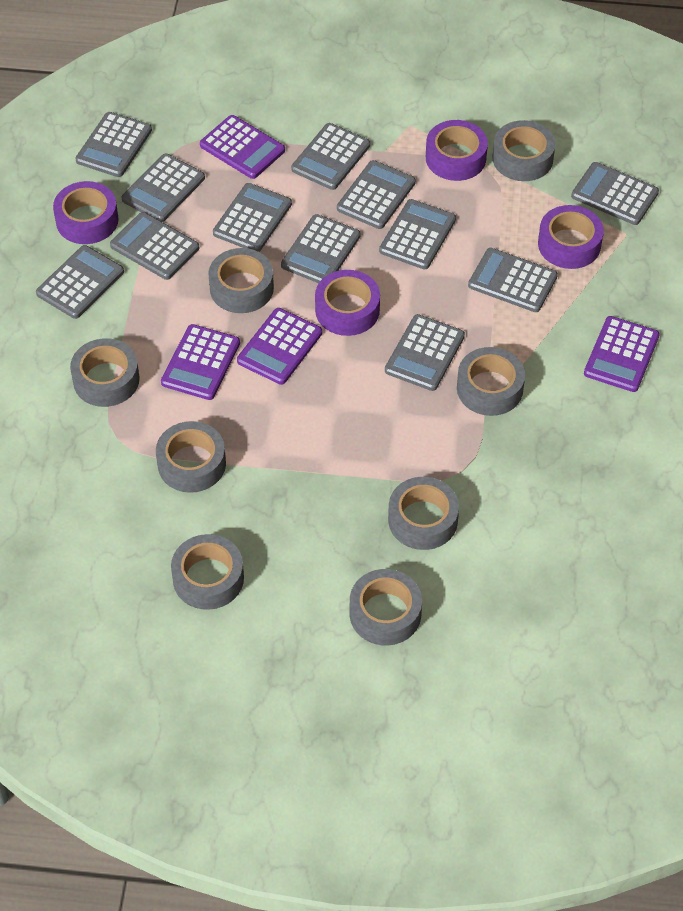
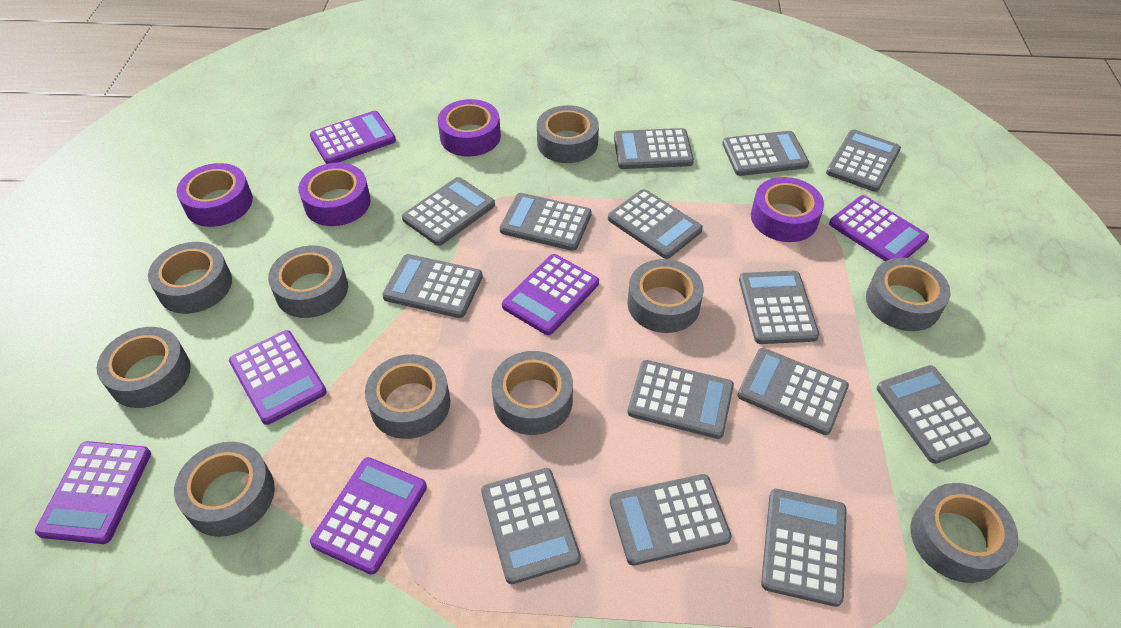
grey calculator: 12 -> 14
grey tape: 8 -> 10
purple calculator: 4 -> 6

